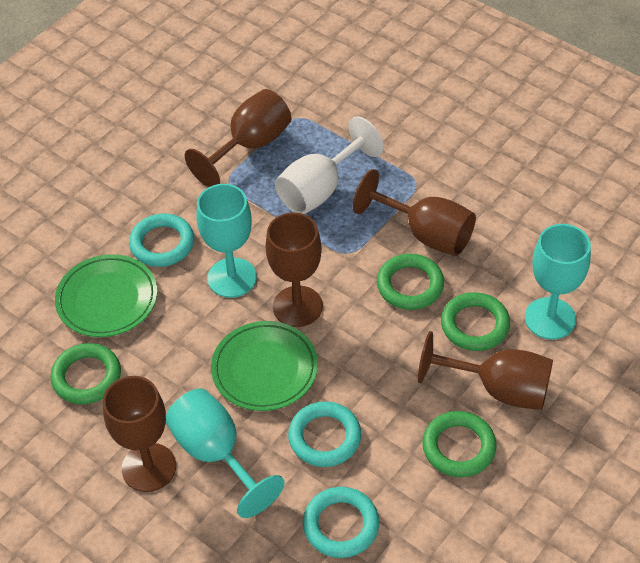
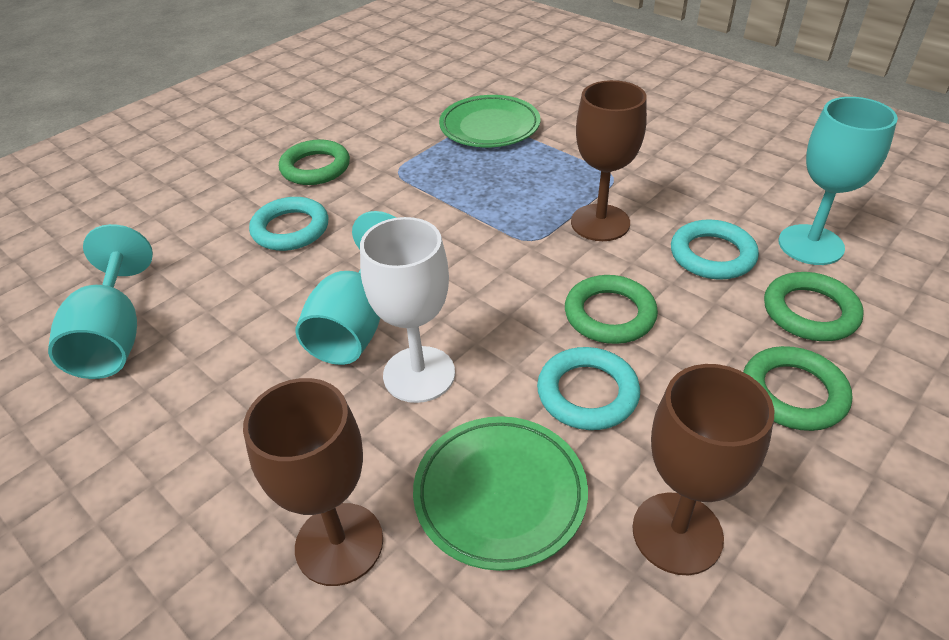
brown goblet: 5 -> 3

